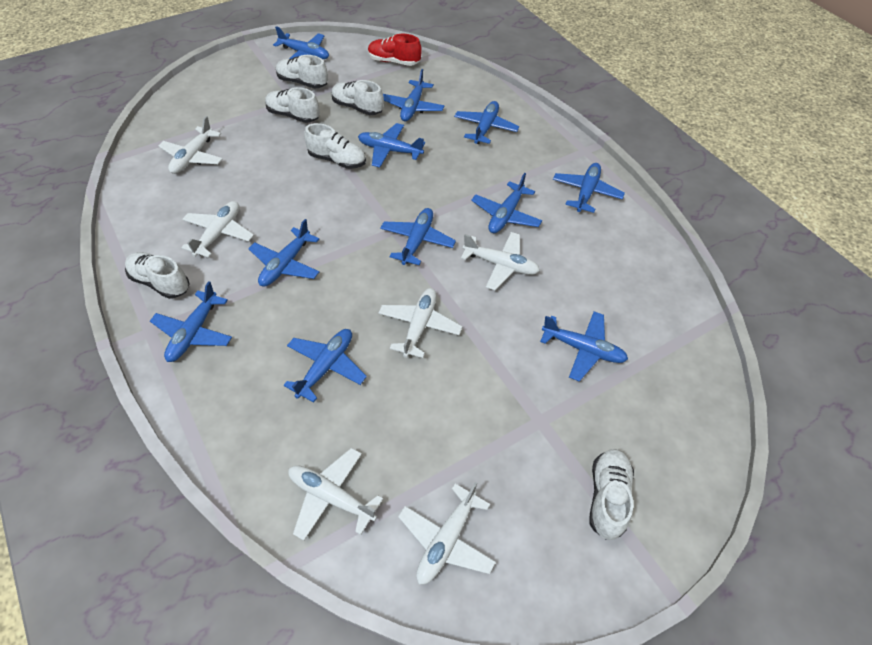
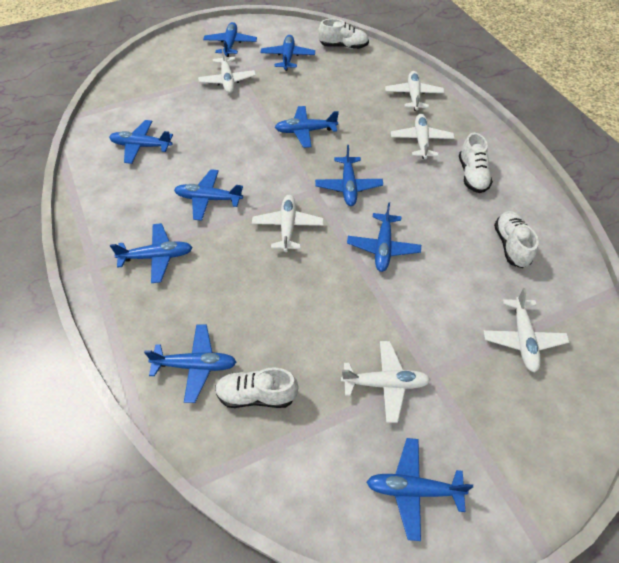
blue plane: 11 -> 10
red shoe: 1 -> 0
white shoe: 6 -> 4

